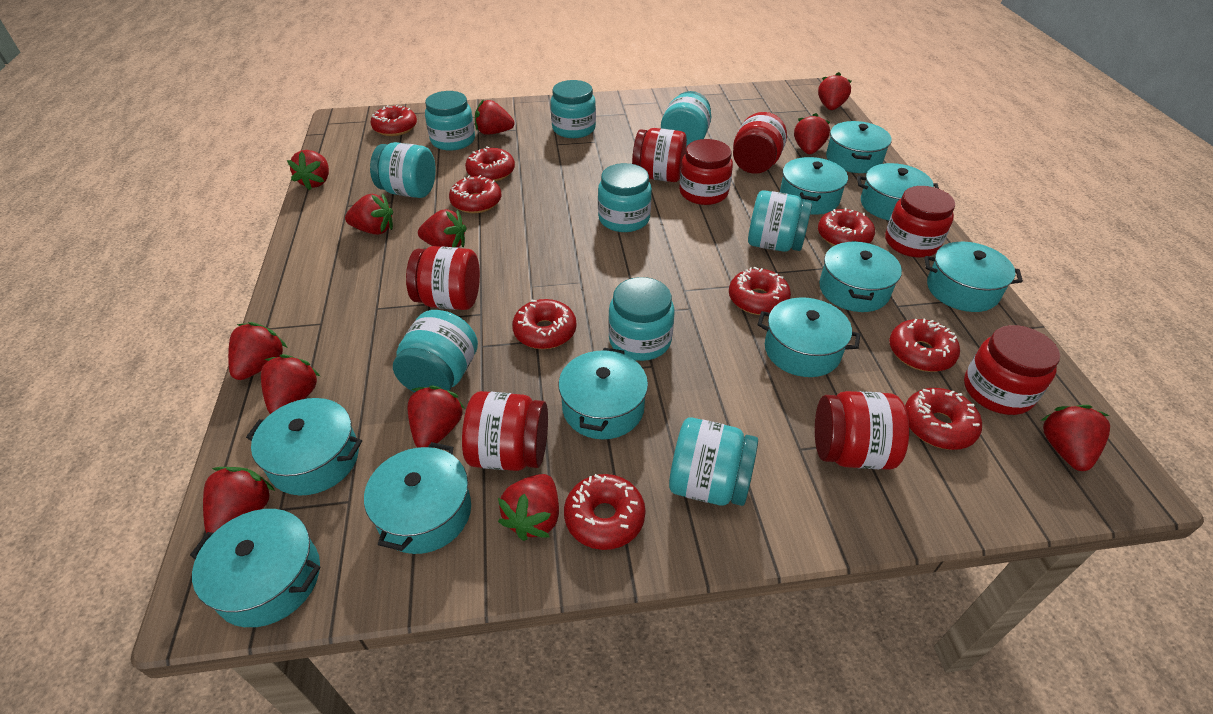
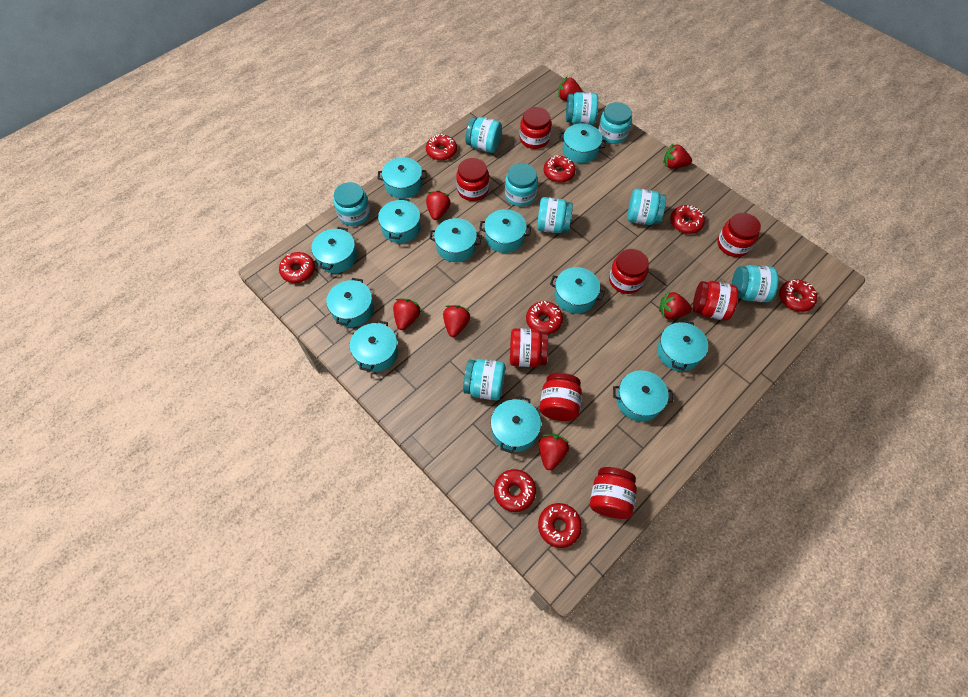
red donut: 9 -> 8
red strawberry: 12 -> 7
turquoise pot: 10 -> 12

